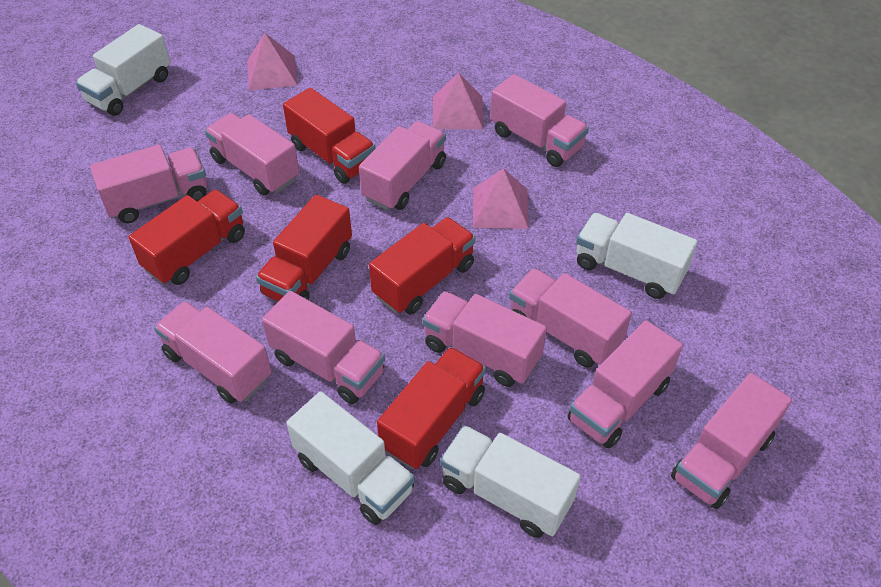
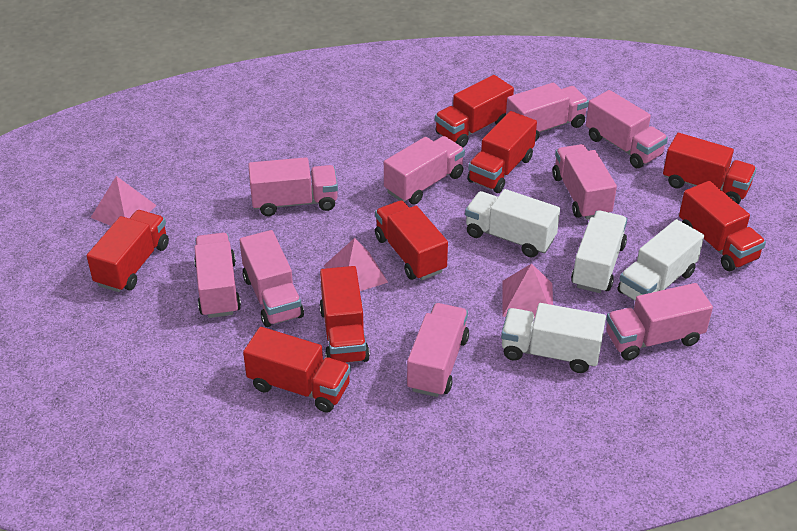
pink truck: 10 -> 9
red truck: 5 -> 8

